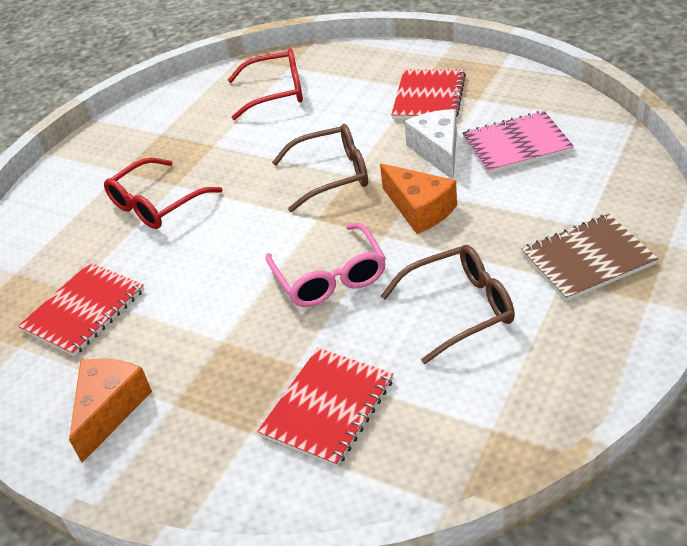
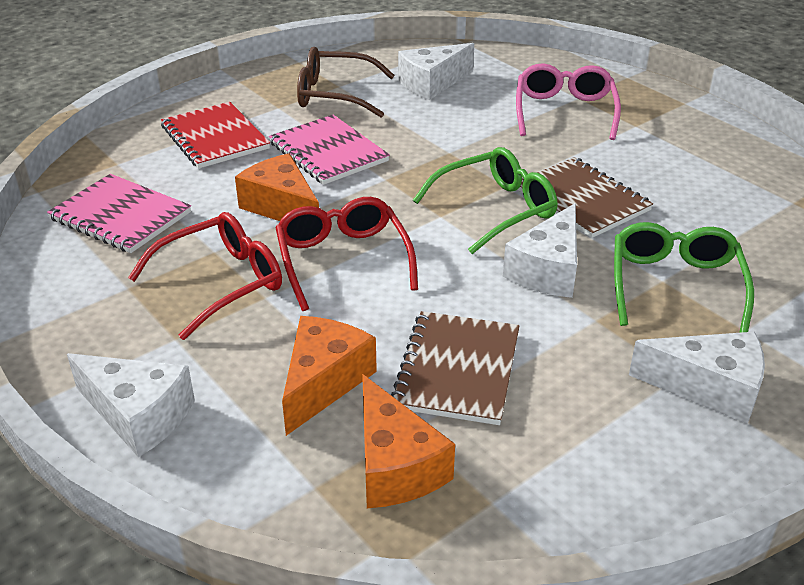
brown glasses: 2 -> 1
brown notebook: 1 -> 2
green glasses: 0 -> 2
orange cheese: 2 -> 3
pink notebook: 1 -> 2
red notebook: 3 -> 1
white cheese: 1 -> 4

